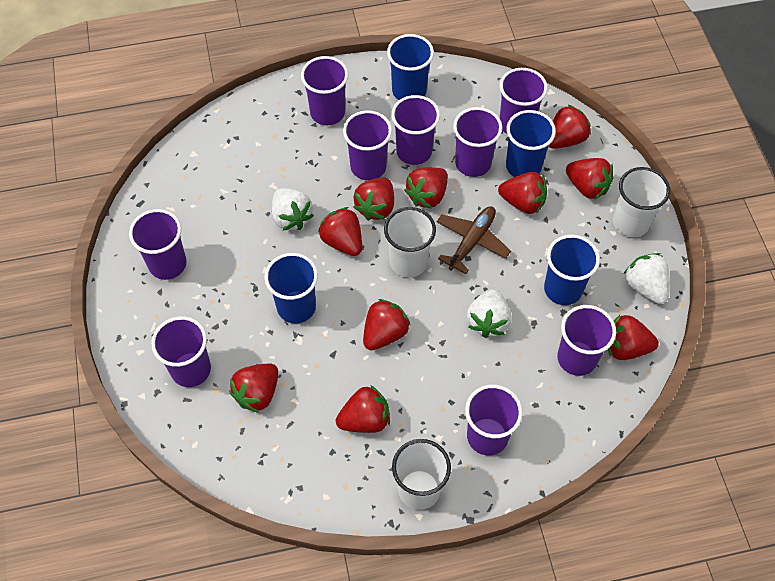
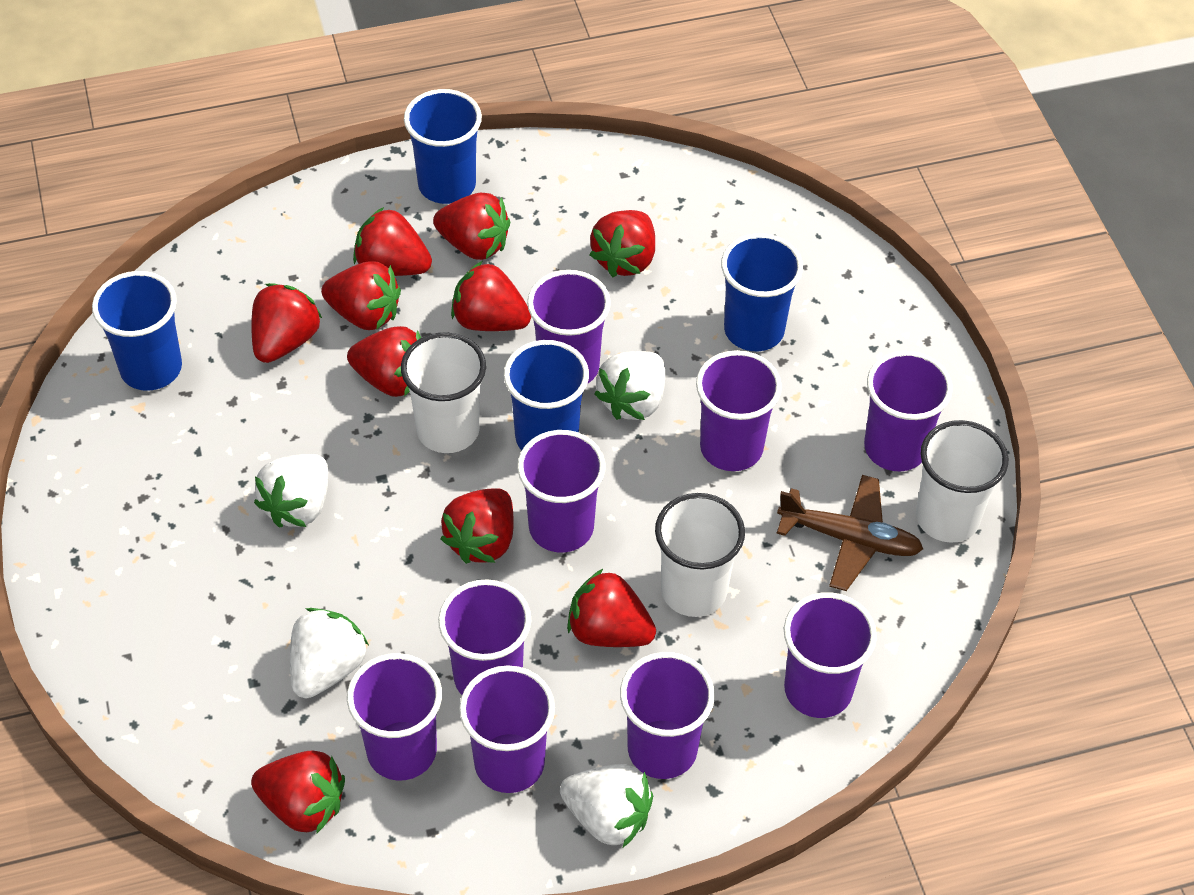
white strawberry: 3 -> 4

